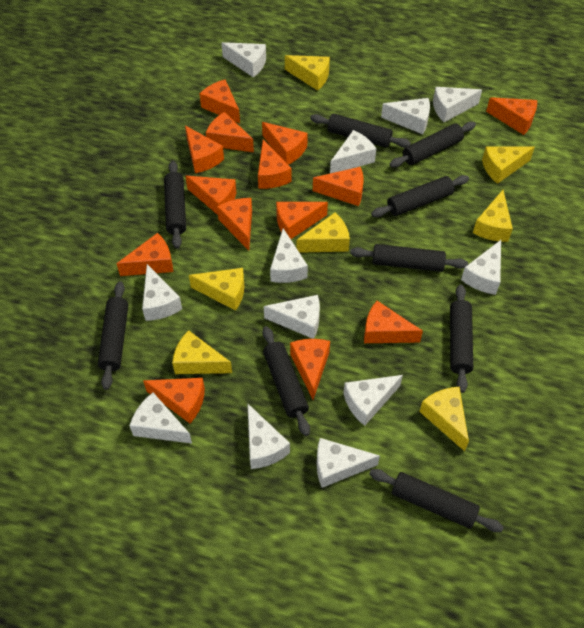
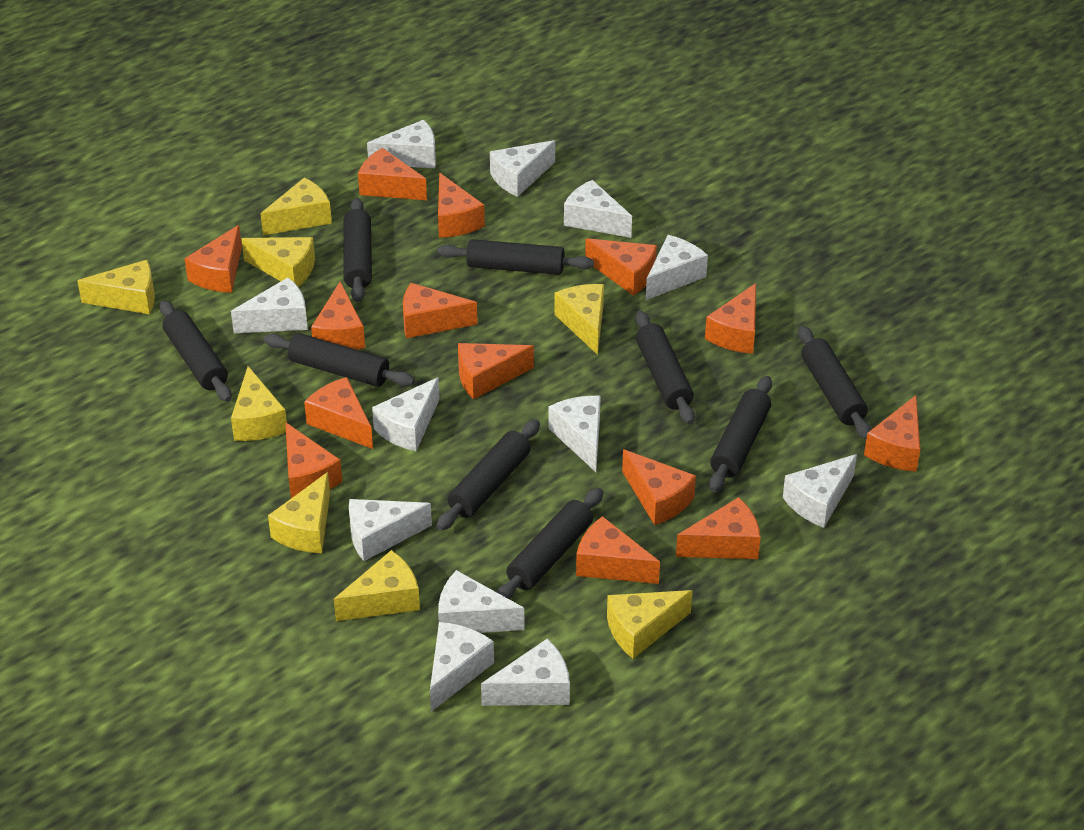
yellow cheese: 7 -> 8

